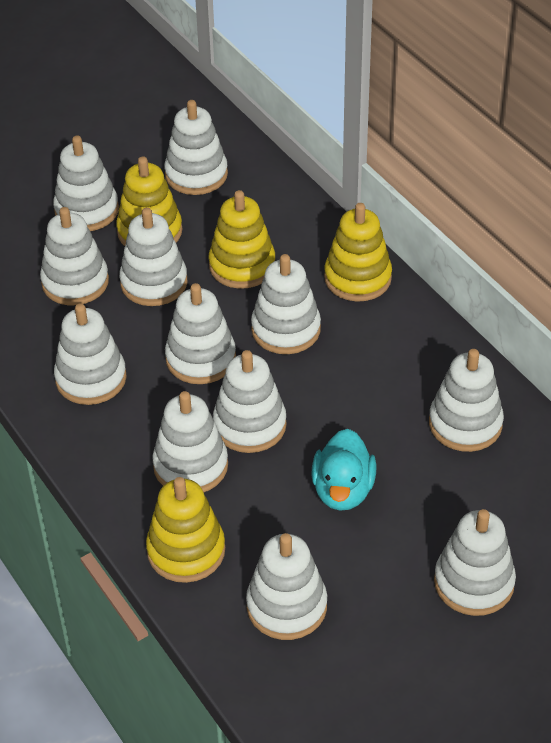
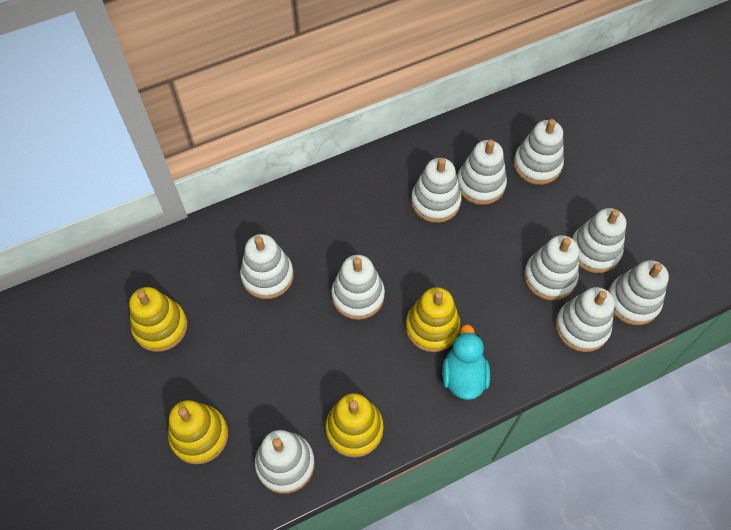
white stacking toy: 12 -> 10

